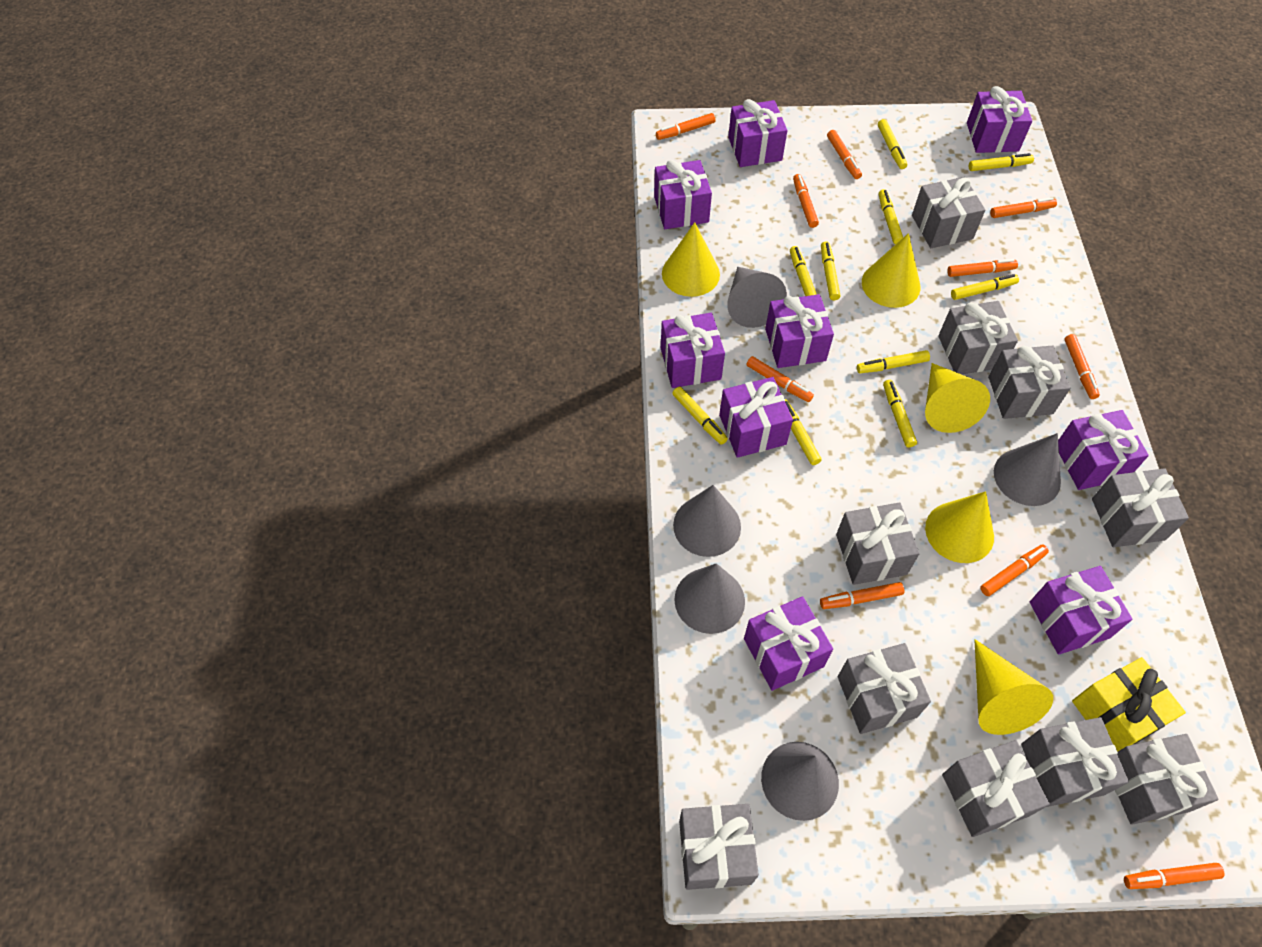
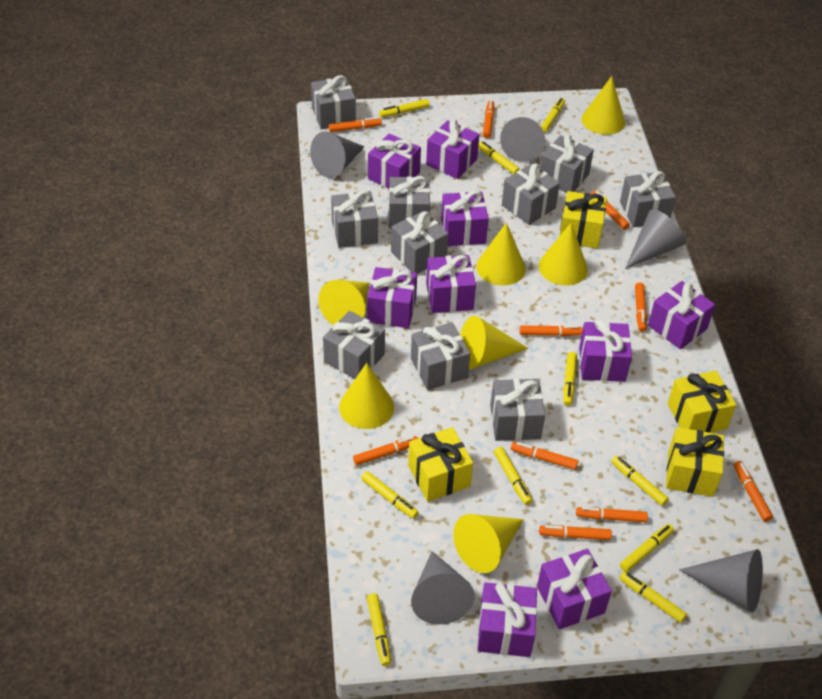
yellow cone: 5 -> 7
yellow gift: 1 -> 4

